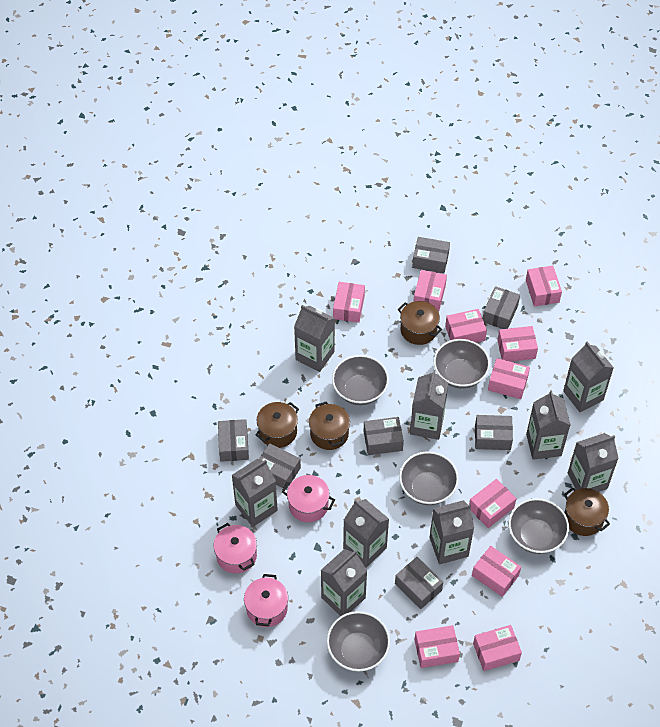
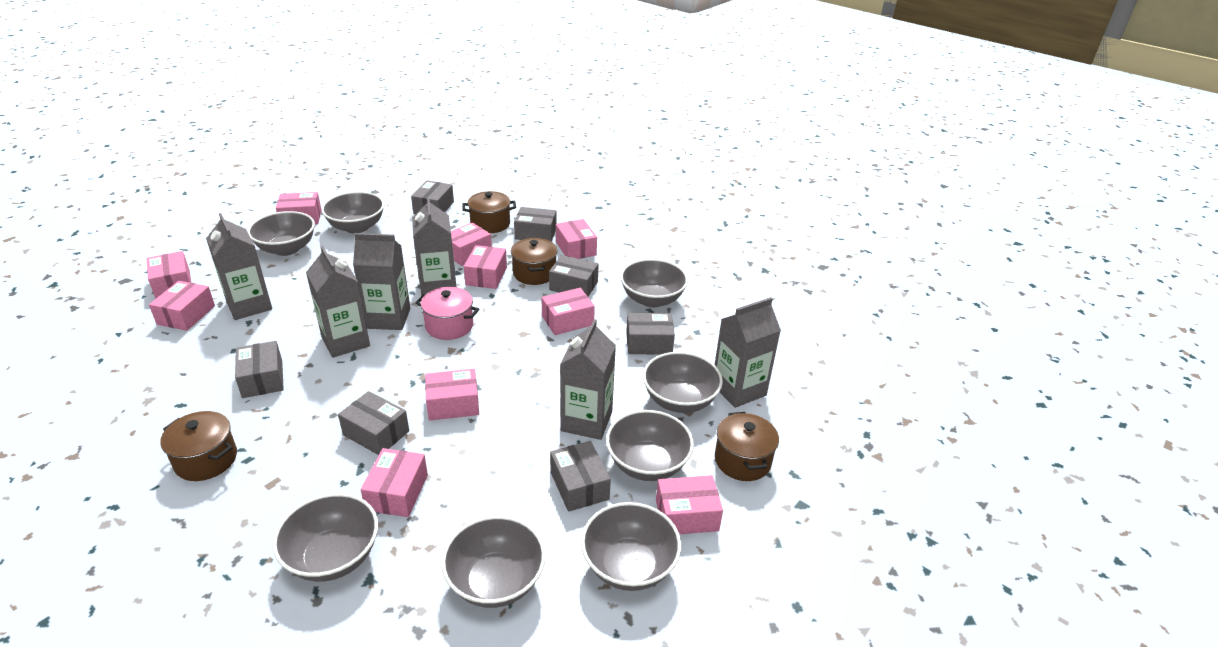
grey bowl: 5 -> 8
grey carton: 9 -> 6
pink pot: 3 -> 1

